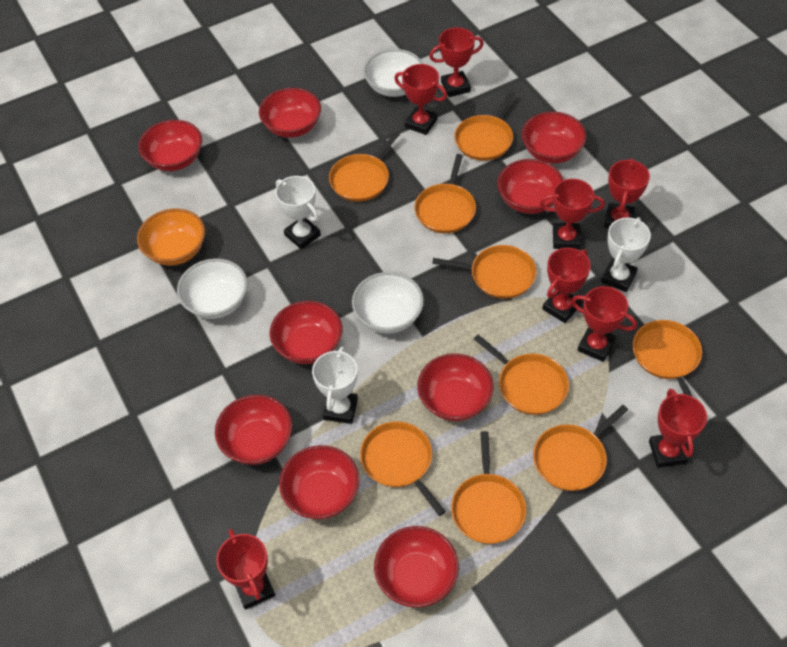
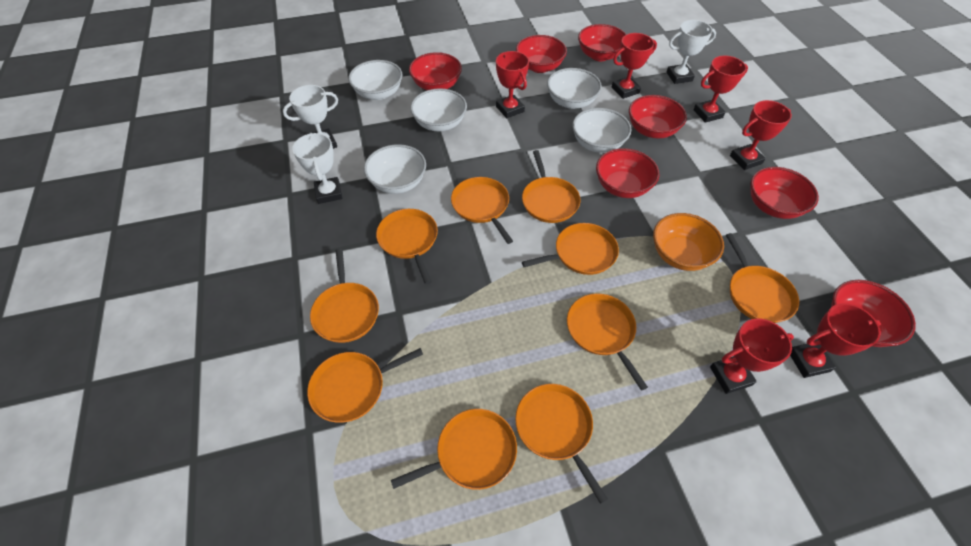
orange pan: 9 -> 10
red bowl: 9 -> 7
red trophy: 8 -> 6
white bowl: 3 -> 5

